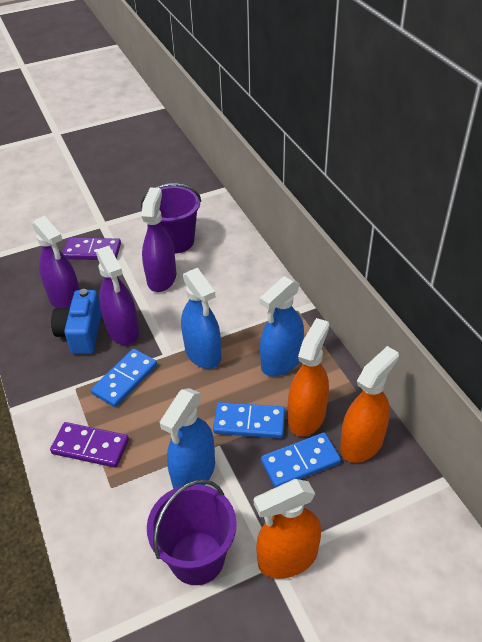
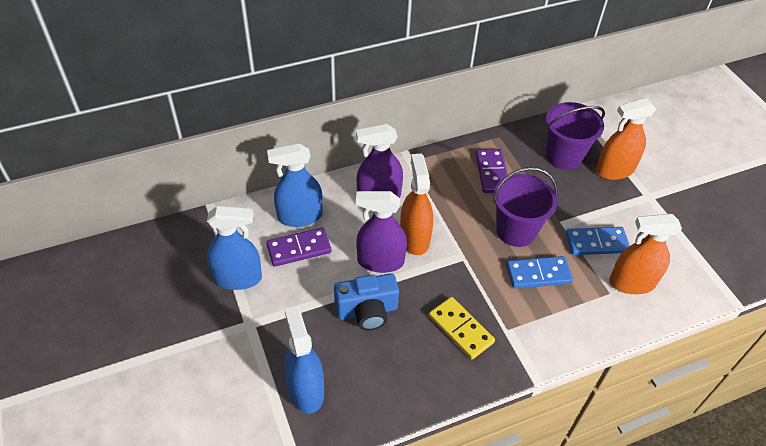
blue domino: 3 -> 2
purple spray bottle: 3 -> 2
yellow domino: 0 -> 1

